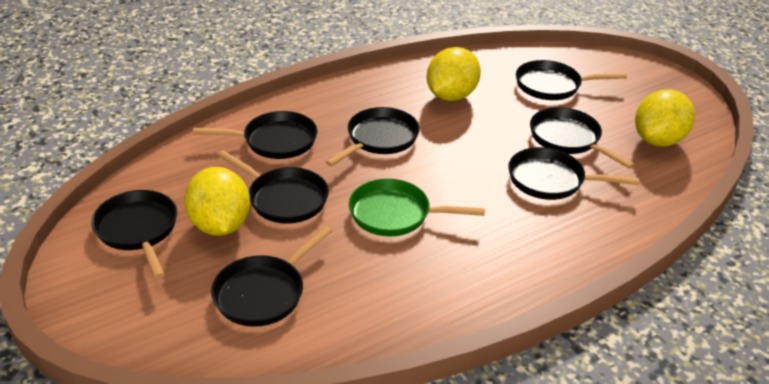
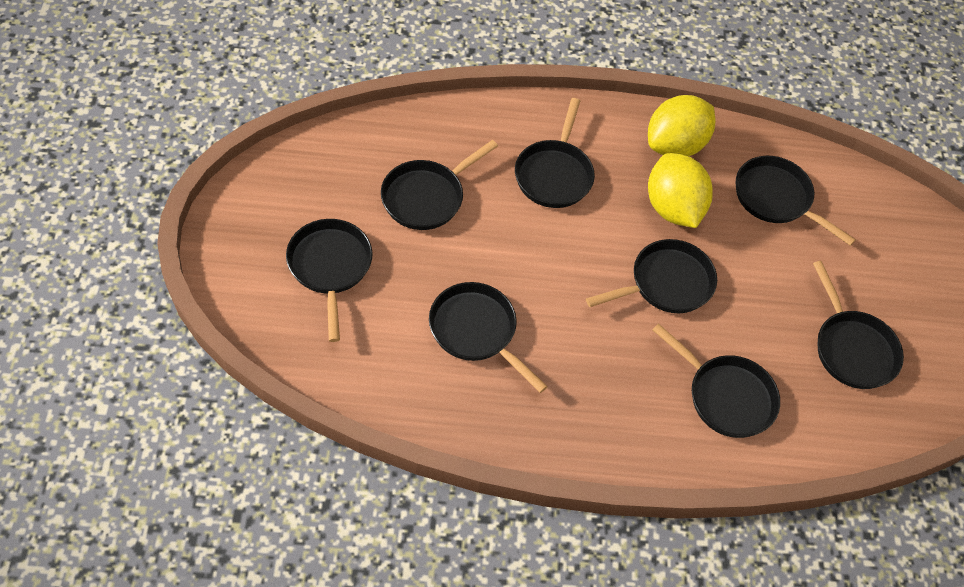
green pan: 1 -> 0
yellow lemon: 3 -> 2

